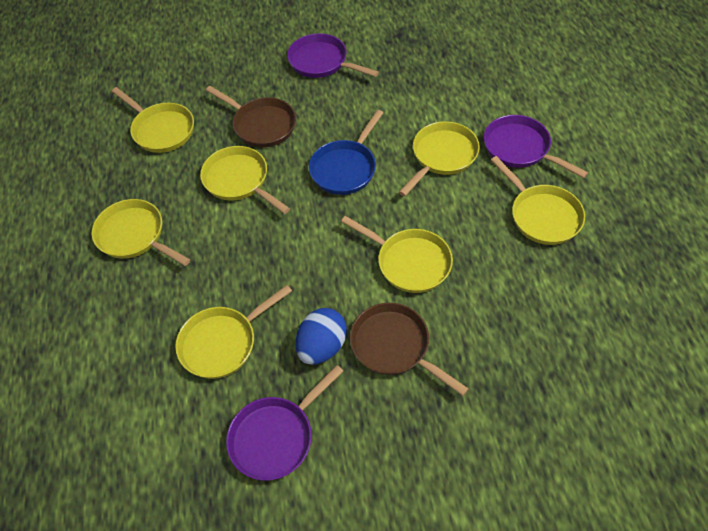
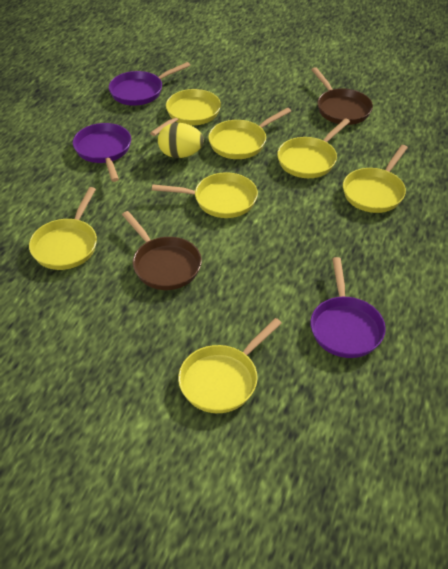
blue egg: 1 -> 0
blue pan: 1 -> 0
yellow egg: 0 -> 1

